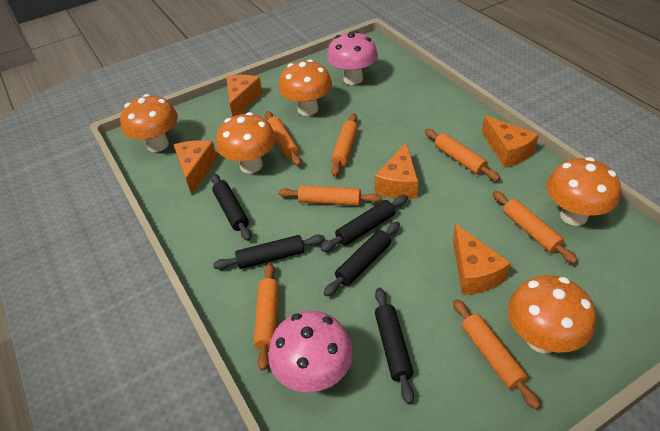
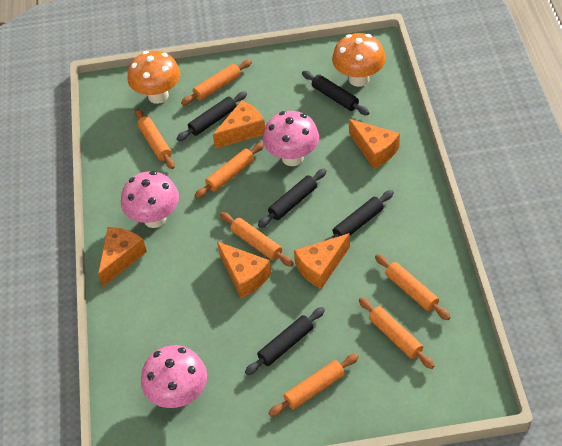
orange mushroom: 5 -> 2
pink mushroom: 2 -> 3

